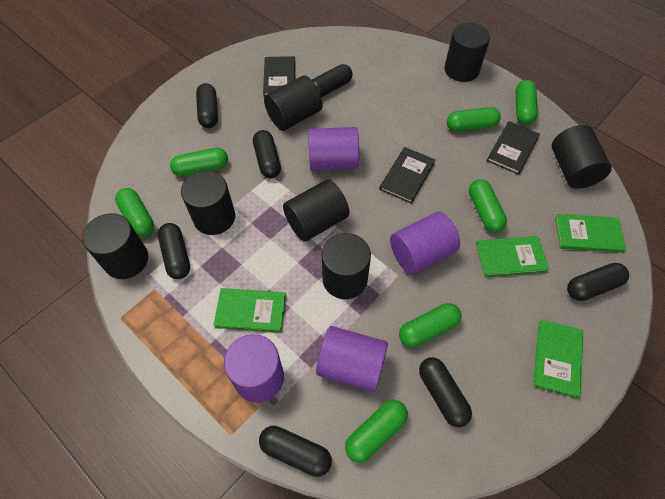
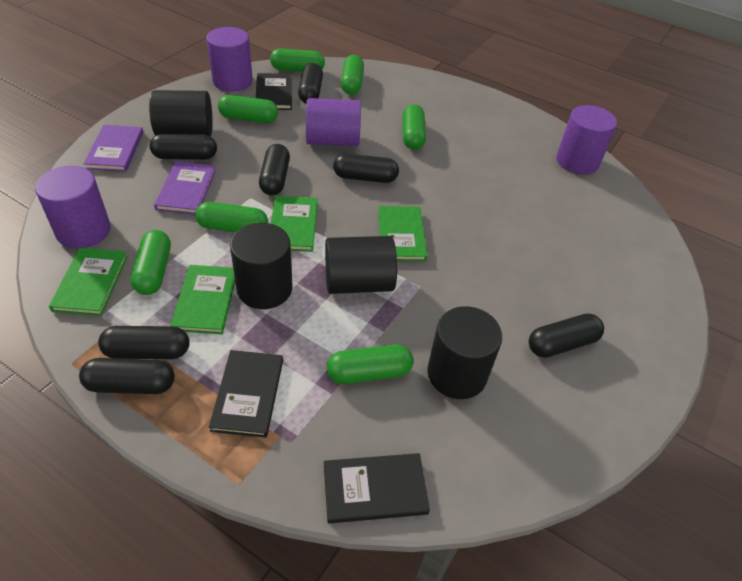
black cylinder: 7 -> 4
purple book: 0 -> 2

